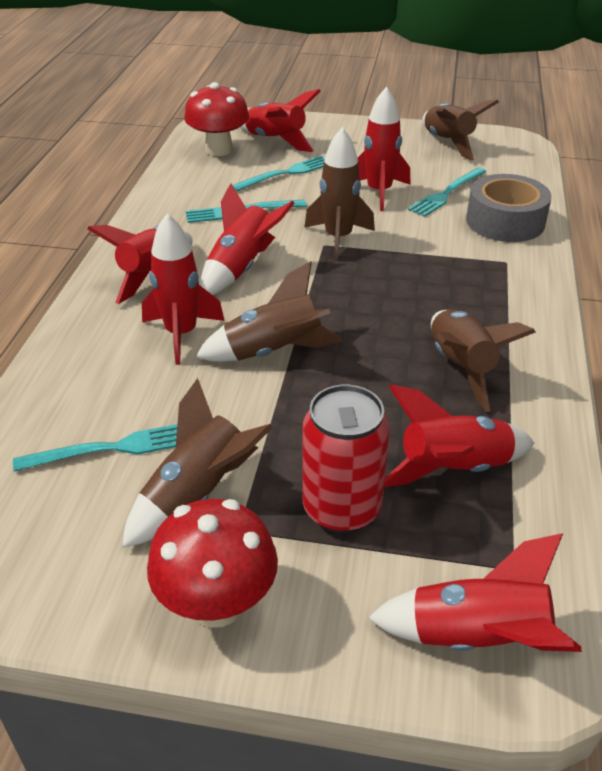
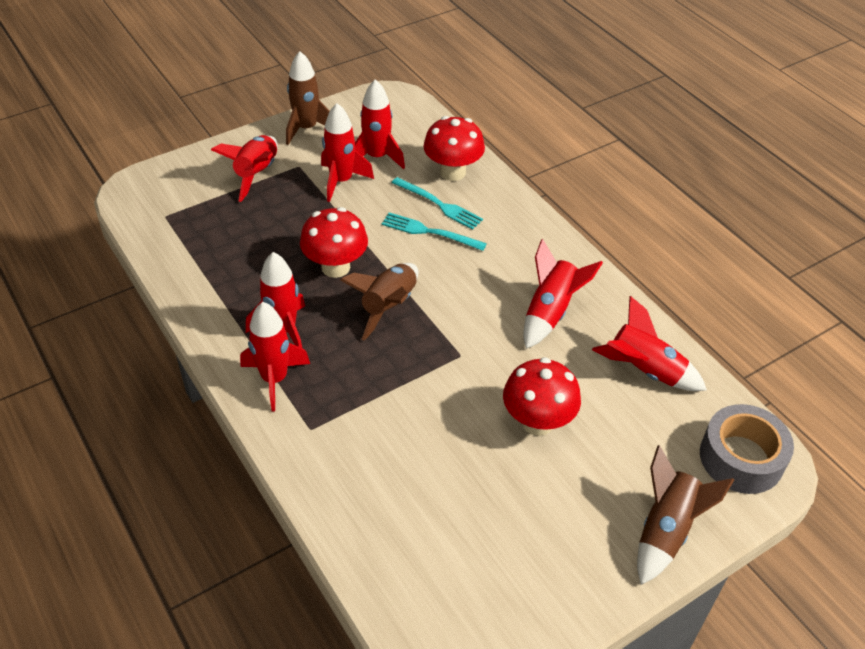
brown rocket: 5 -> 3
red can: 1 -> 0
red mushroom: 2 -> 3
turquoise fork: 4 -> 2

